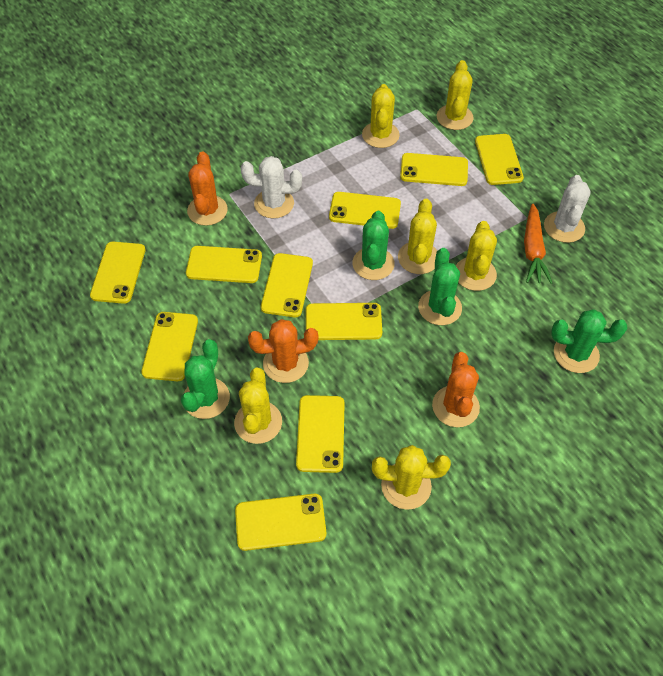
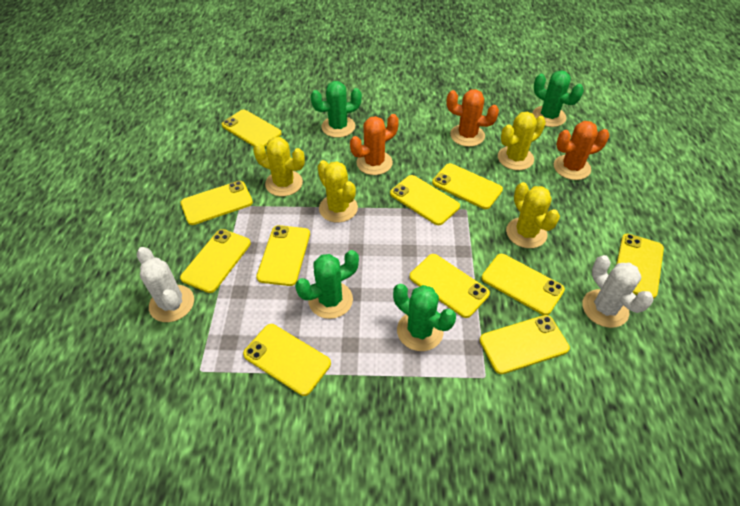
orange carrot: 1 -> 0
yellow cactus: 6 -> 4
yellow phone: 10 -> 11

